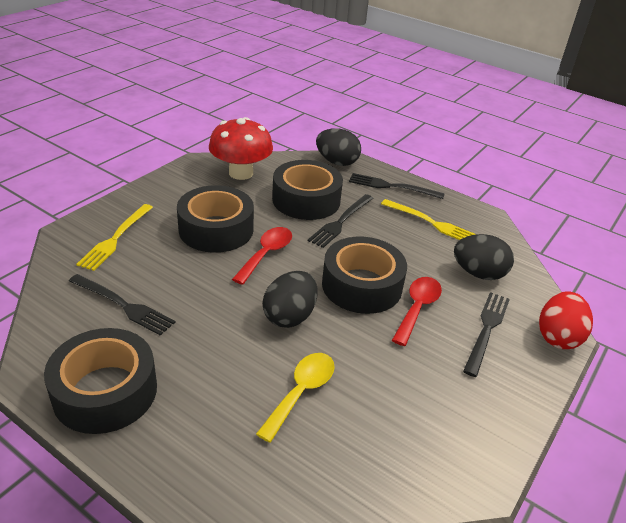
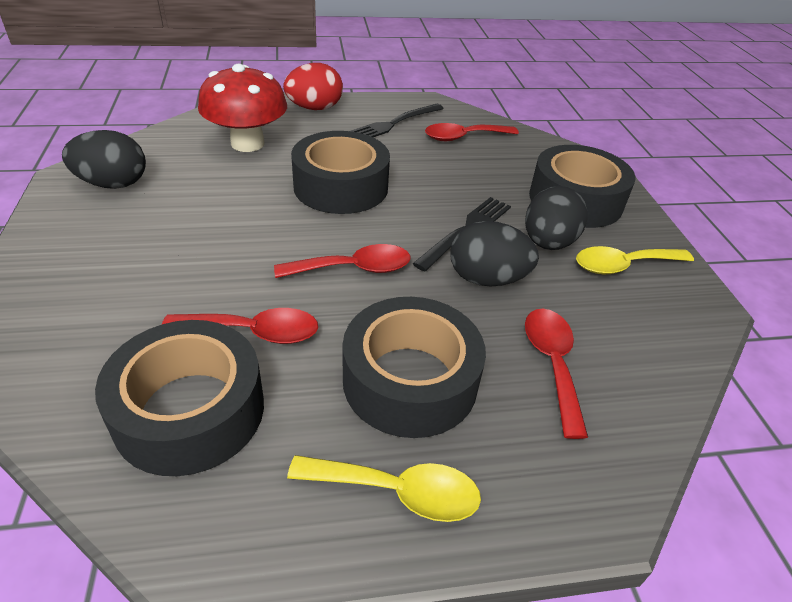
black fork: 4 -> 2
red spoon: 2 -> 4
yellow fork: 2 -> 0
yellow spoon: 1 -> 2

